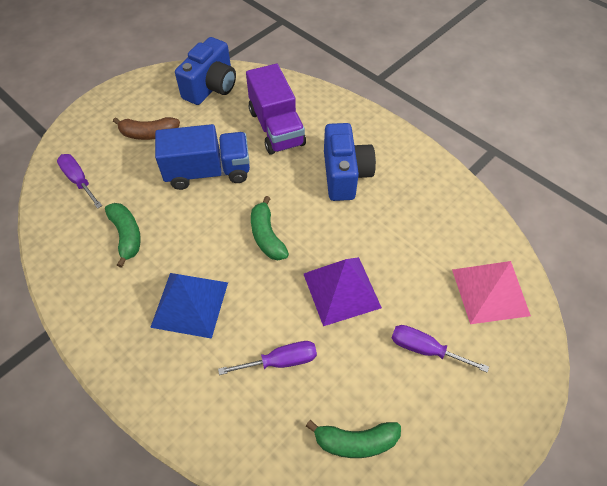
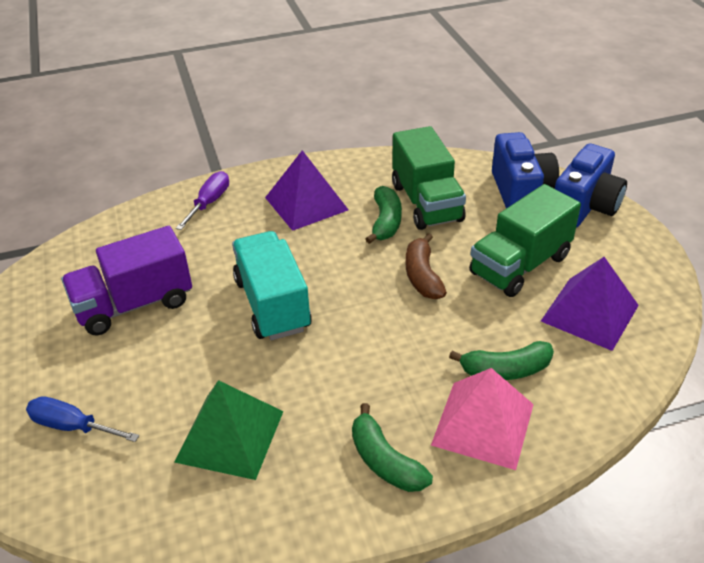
blue pyramid: 1 -> 0
blue screwdriver: 0 -> 1
blue truck: 1 -> 0
green pyramid: 0 -> 1
green truck: 0 -> 2
purple pyramid: 1 -> 2
purple screwdriver: 3 -> 1
turquoise truck: 0 -> 1

